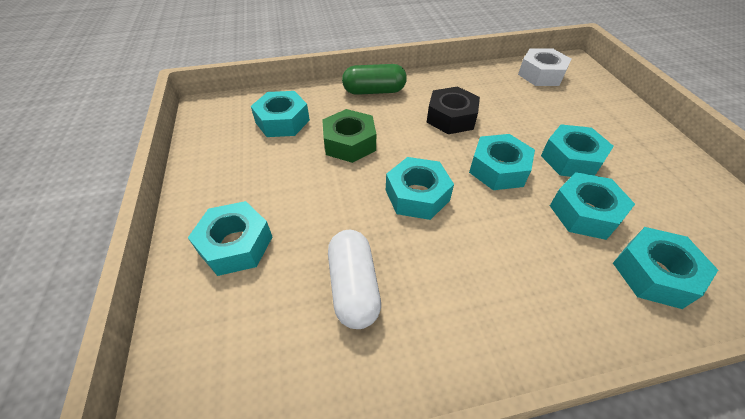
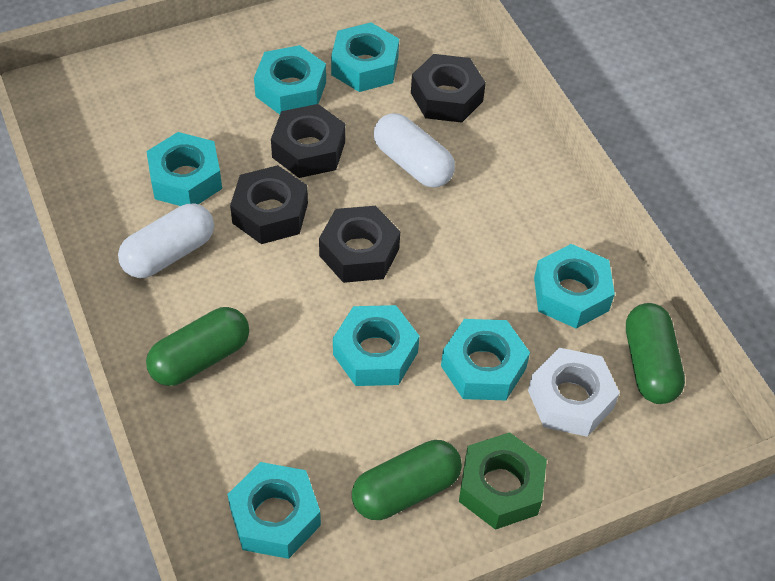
black nut: 1 -> 4
green capsule: 1 -> 3
white capsule: 1 -> 2

